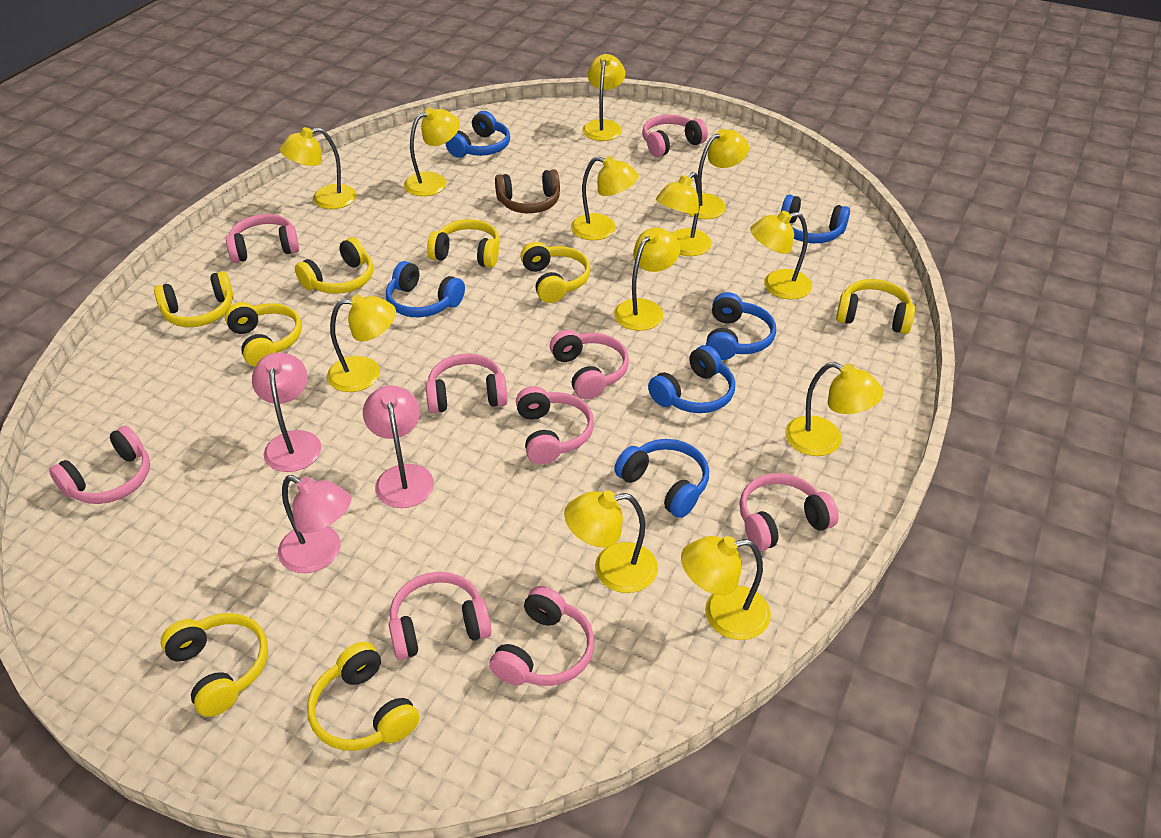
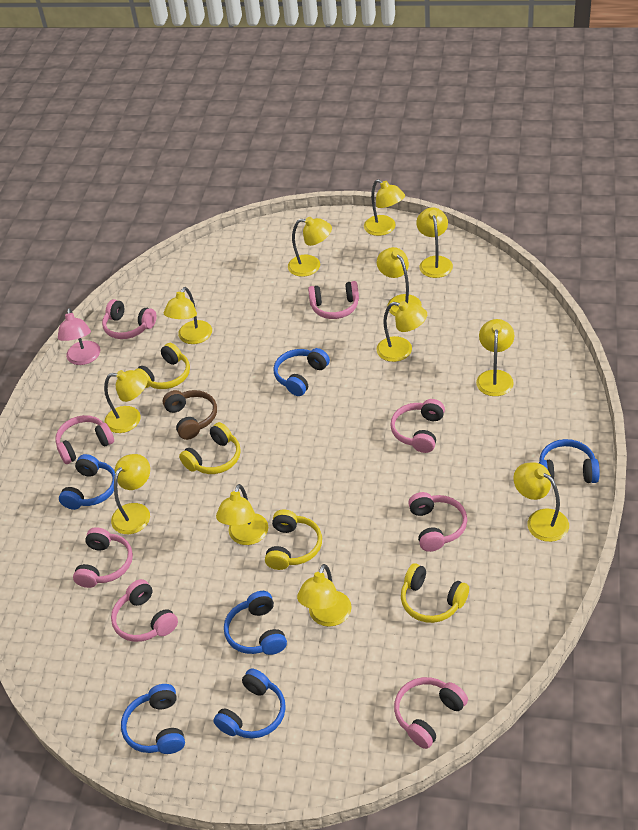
pink headphones: 9 -> 8
pink lamp: 3 -> 1
yellow headphones: 8 -> 4

